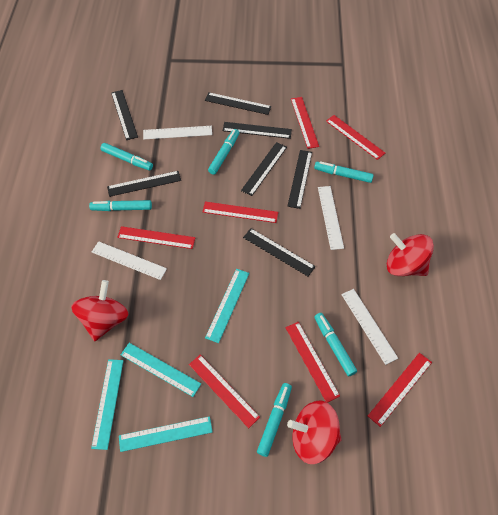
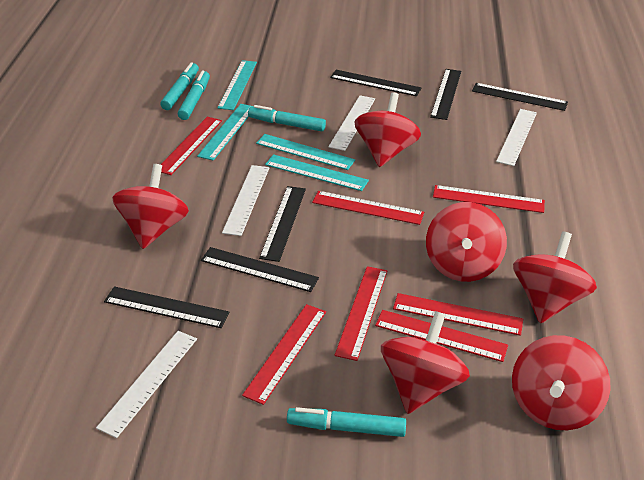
black ruler: 7 -> 6
red spinning top: 3 -> 6
turquoise marker: 6 -> 4

